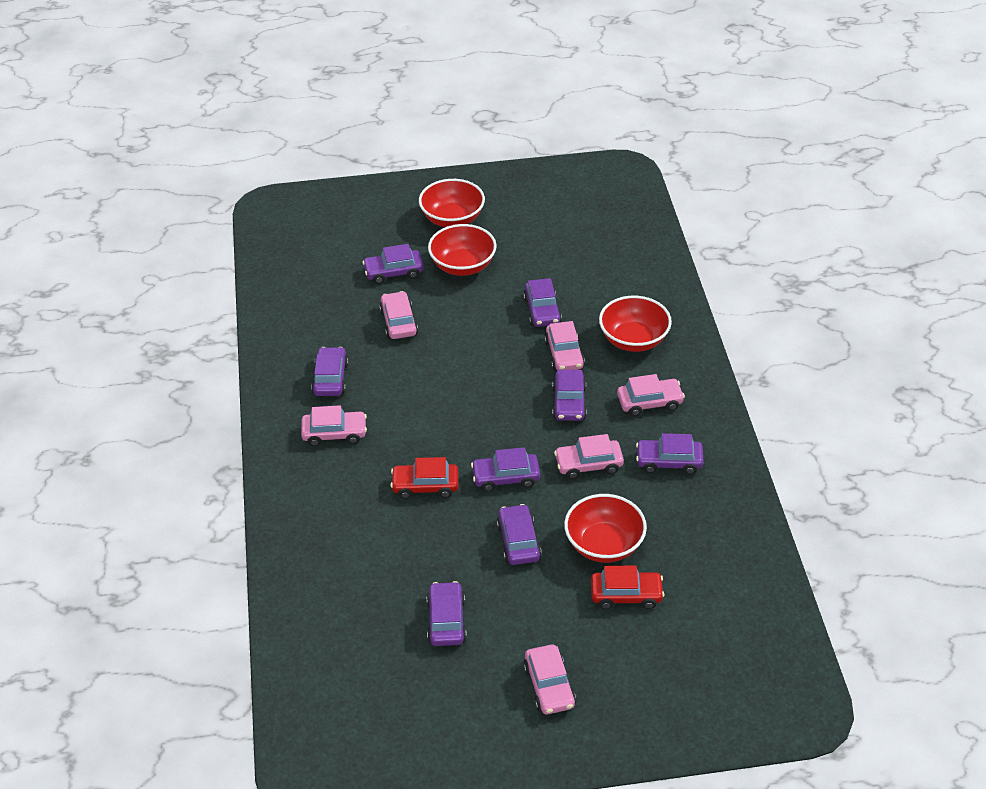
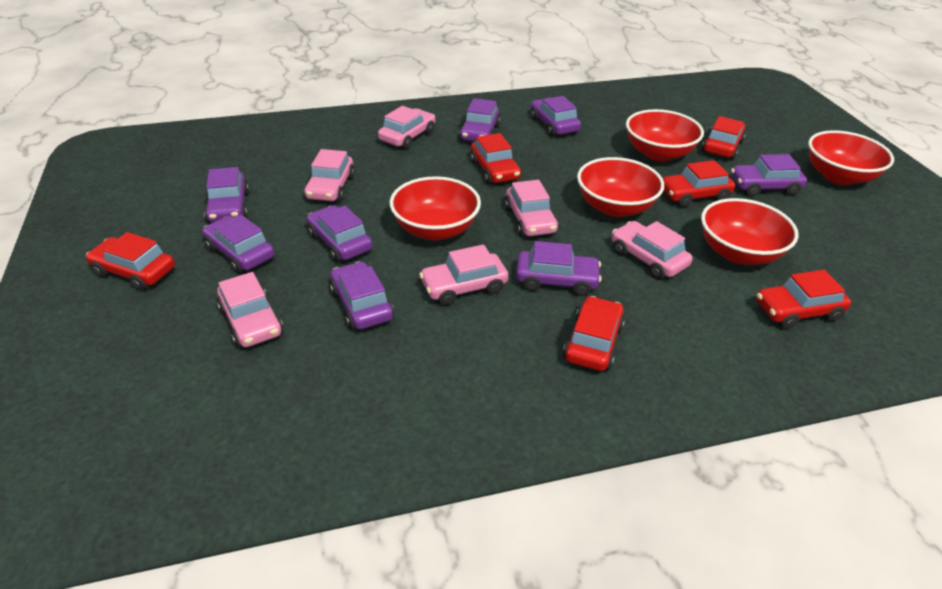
red bowl: 4 -> 5
red car: 2 -> 6

